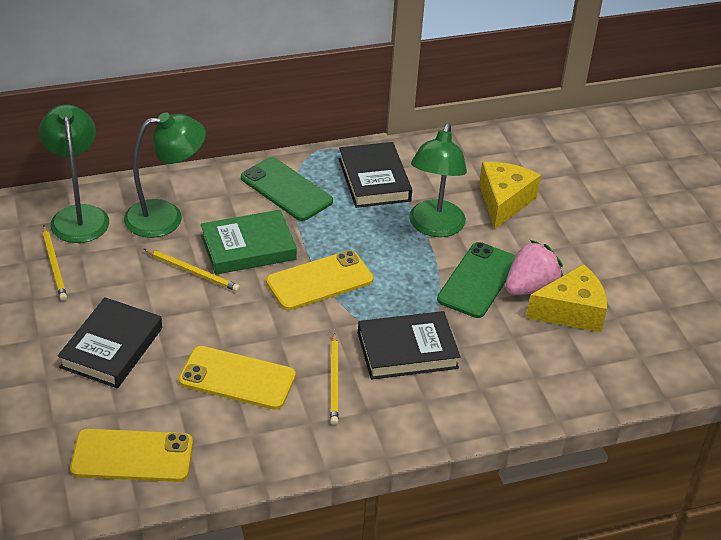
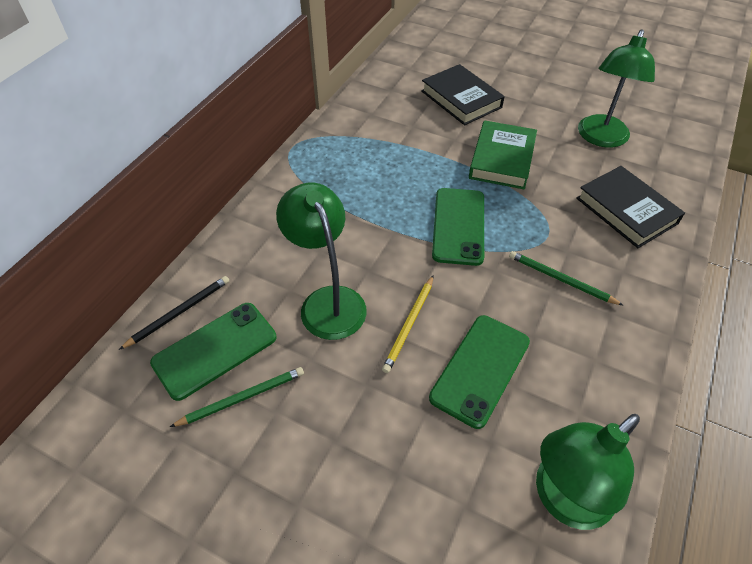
black book: 3 -> 2
black pencil: 0 -> 1
green pencil: 0 -> 2
green phone: 2 -> 3
pink strawberry: 1 -> 0
yellow cheese: 2 -> 0
yellow pencil: 3 -> 1
yellow phone: 3 -> 0

